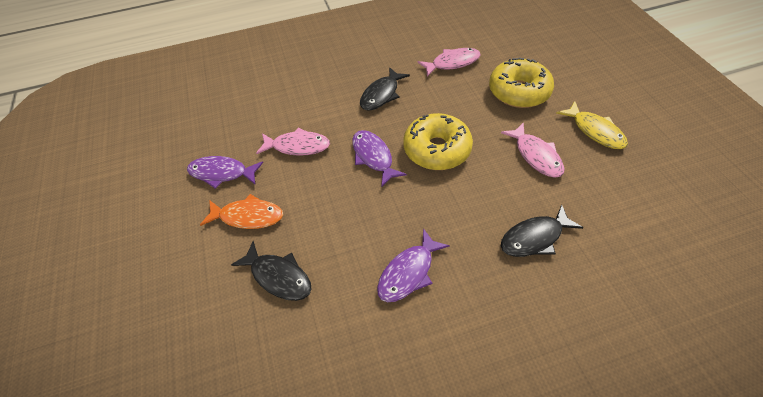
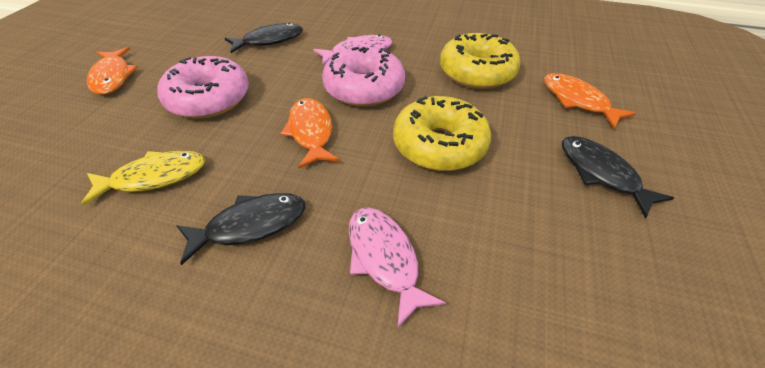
orange fish: 1 -> 3
pink donut: 0 -> 2
pink fish: 3 -> 2
purple fish: 3 -> 0

